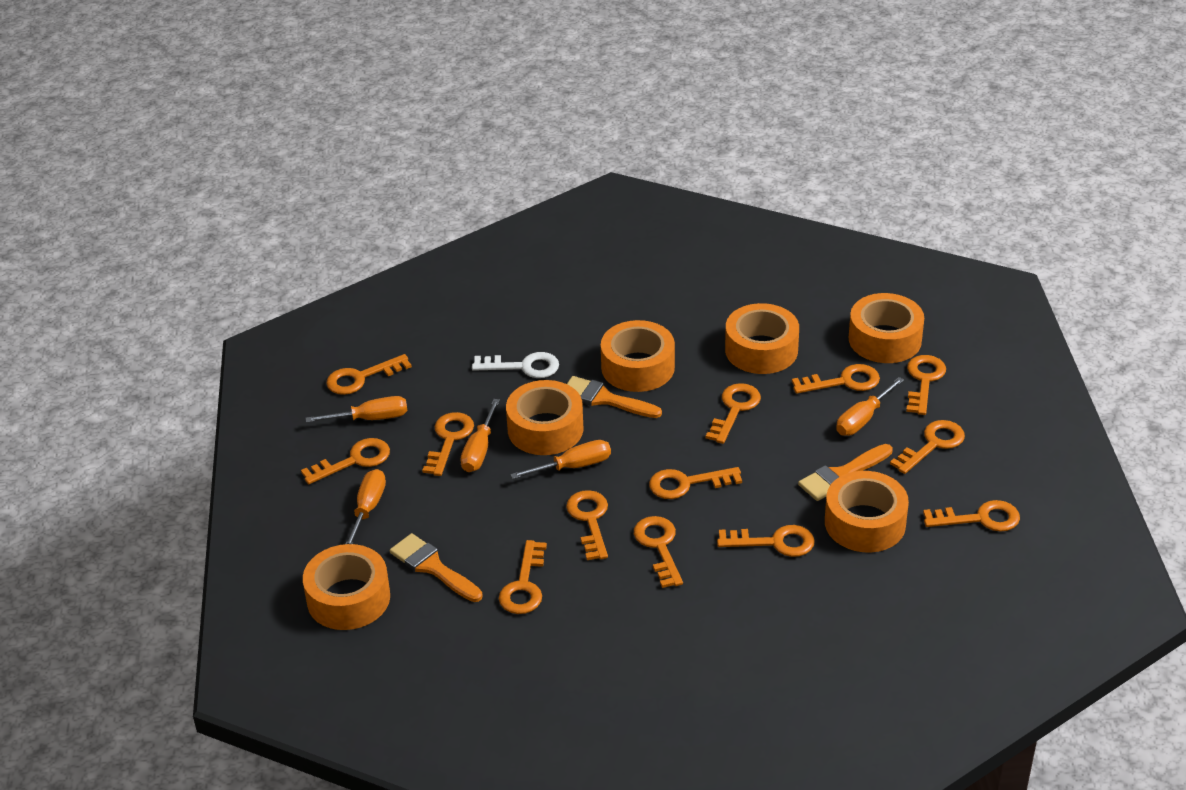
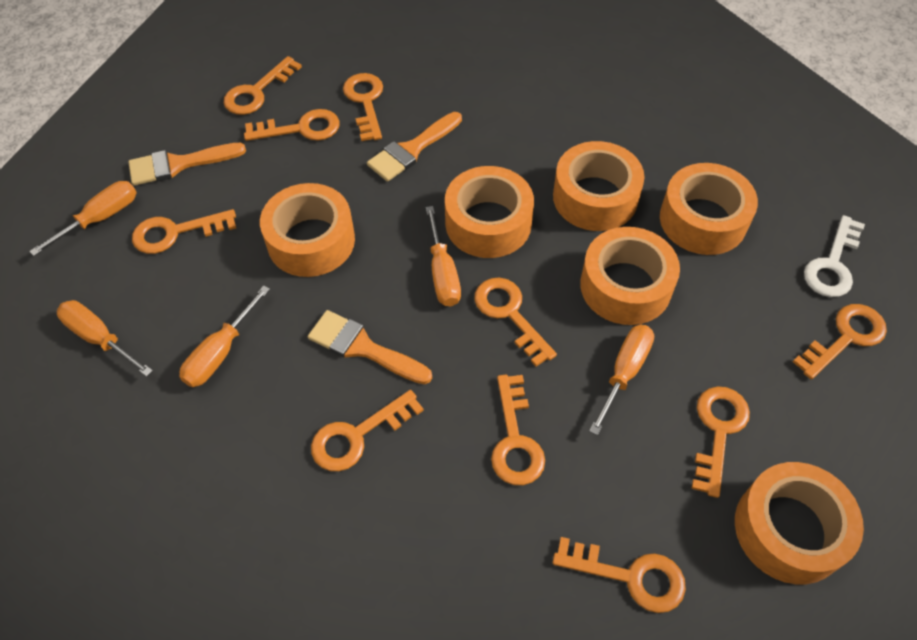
orange key: 13 -> 10

